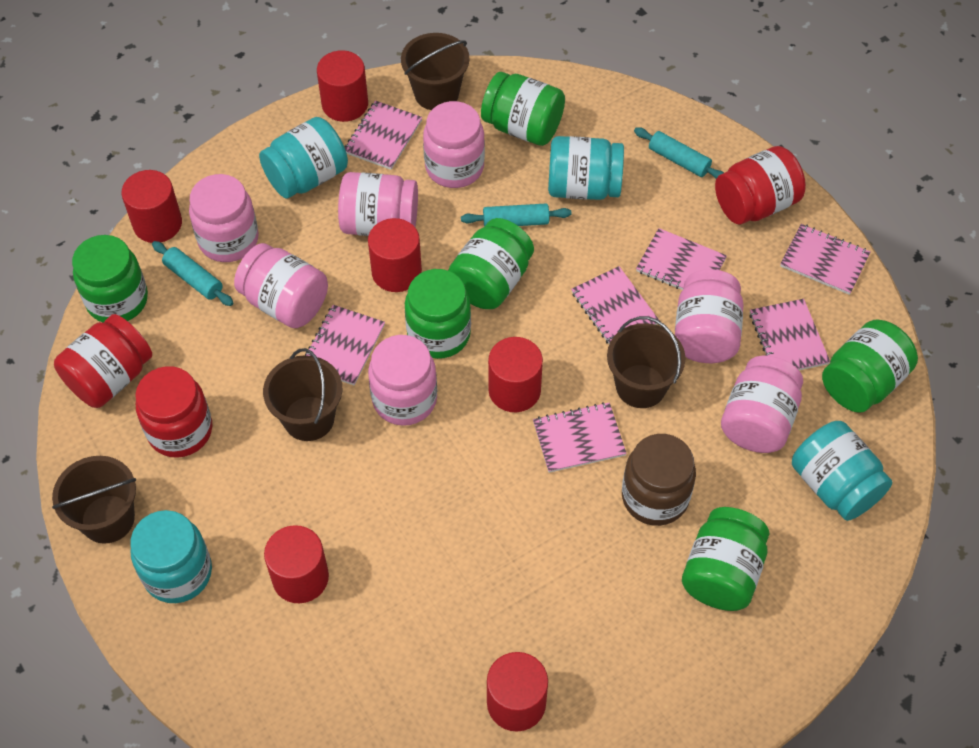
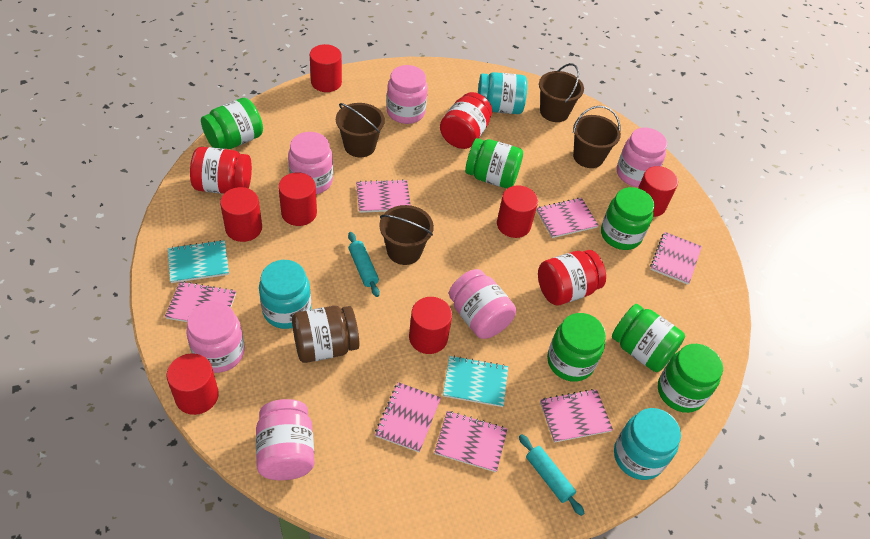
pink jar: 7 -> 6
red cylinder: 6 -> 7
turquoise jar: 4 -> 3
turquoise notebook: 0 -> 2
turquoise rolling pin: 3 -> 2

